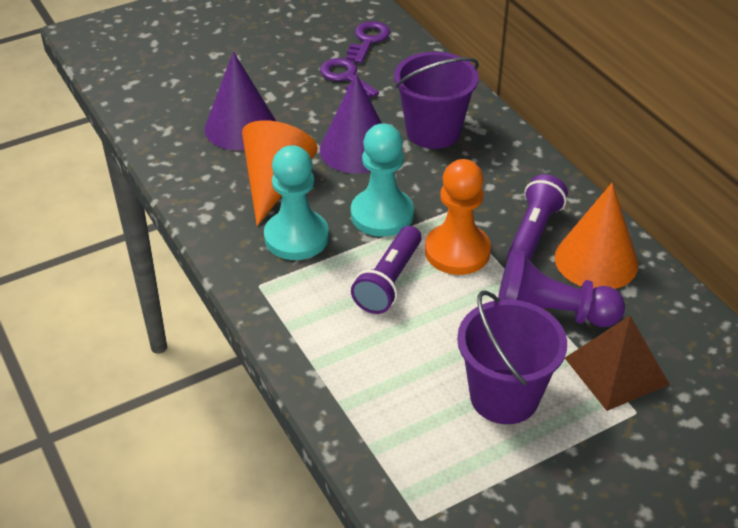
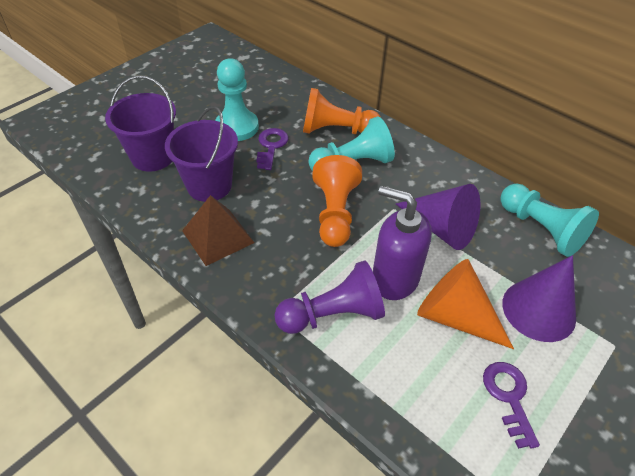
orange cone: 2 -> 1
orange pawn: 1 -> 2
purple flashlight: 2 -> 0
purple soap dispenser: 0 -> 1
turquoise pawn: 2 -> 3

